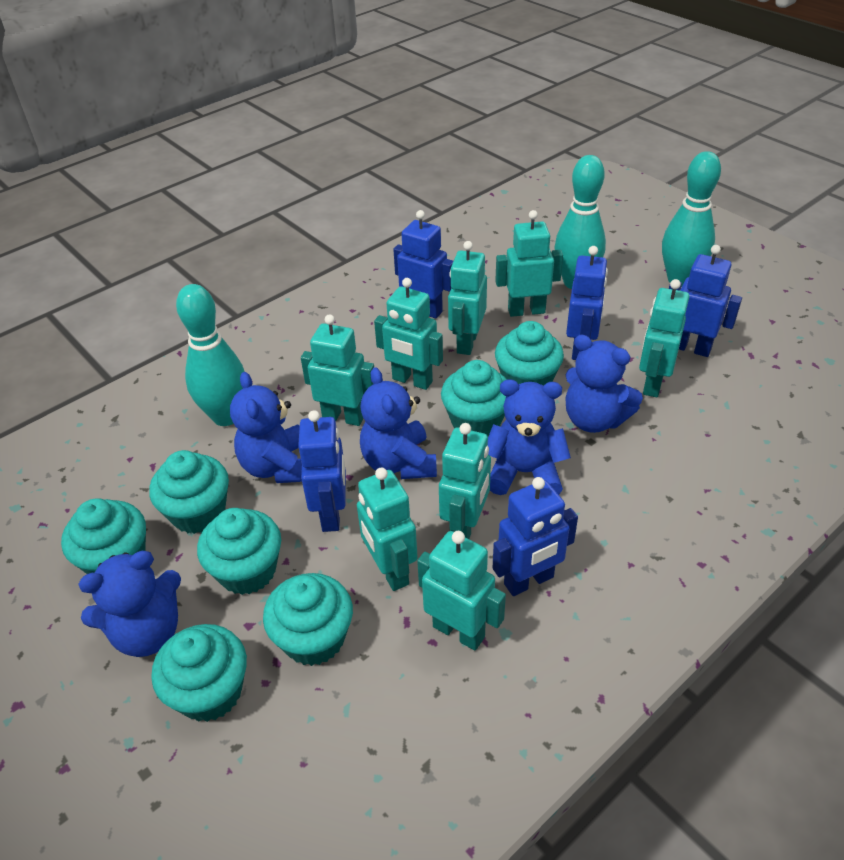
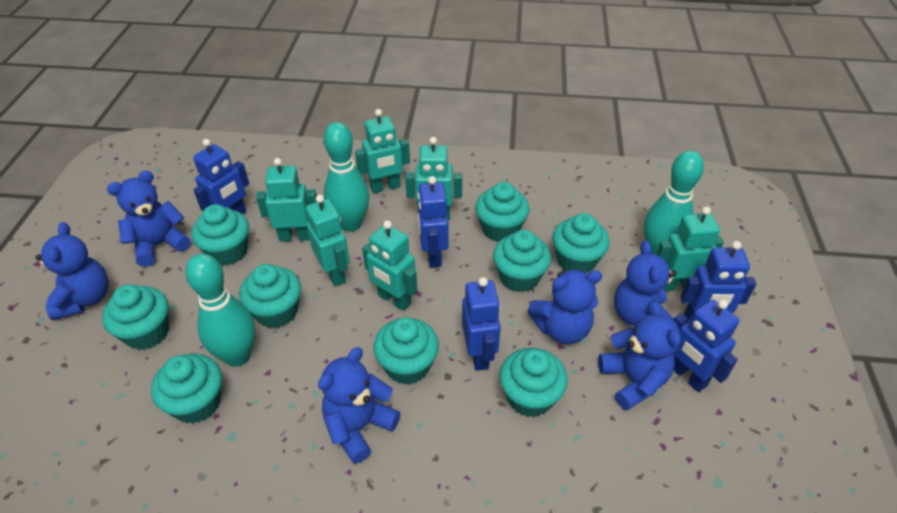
blue teddy bear: 5 -> 6
turquoise cupcake: 7 -> 9
turquoise robot: 8 -> 6

